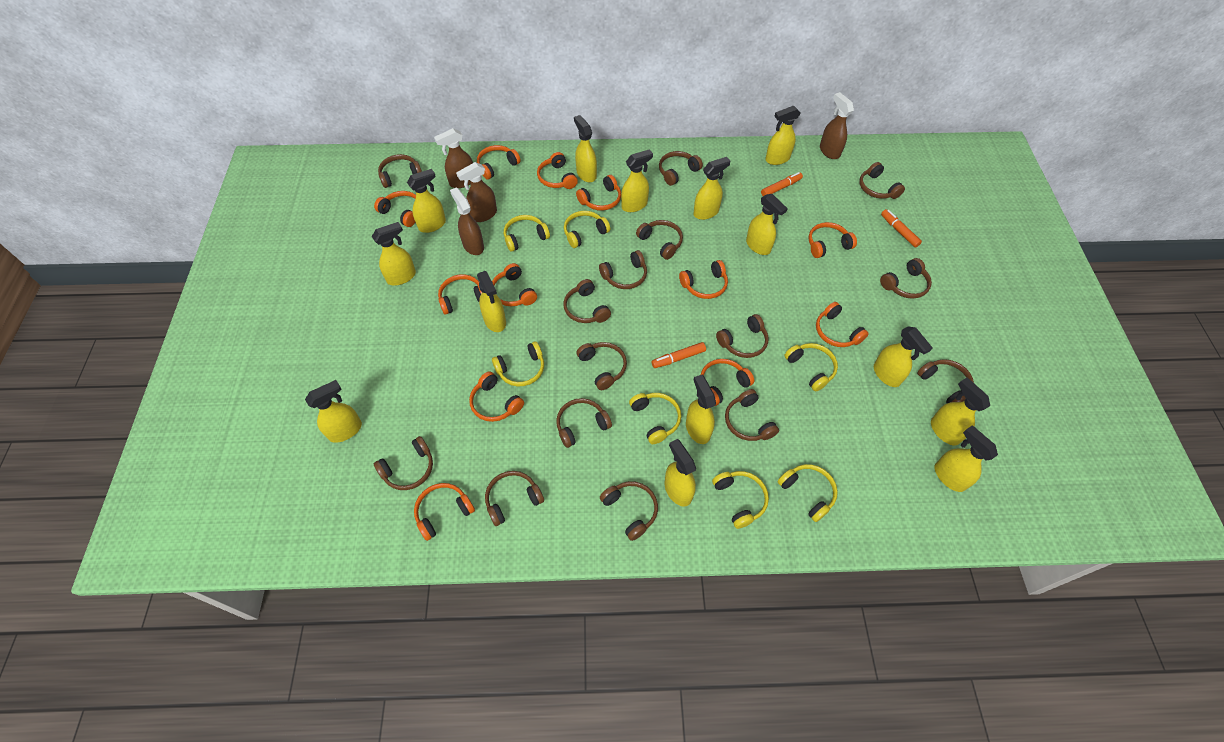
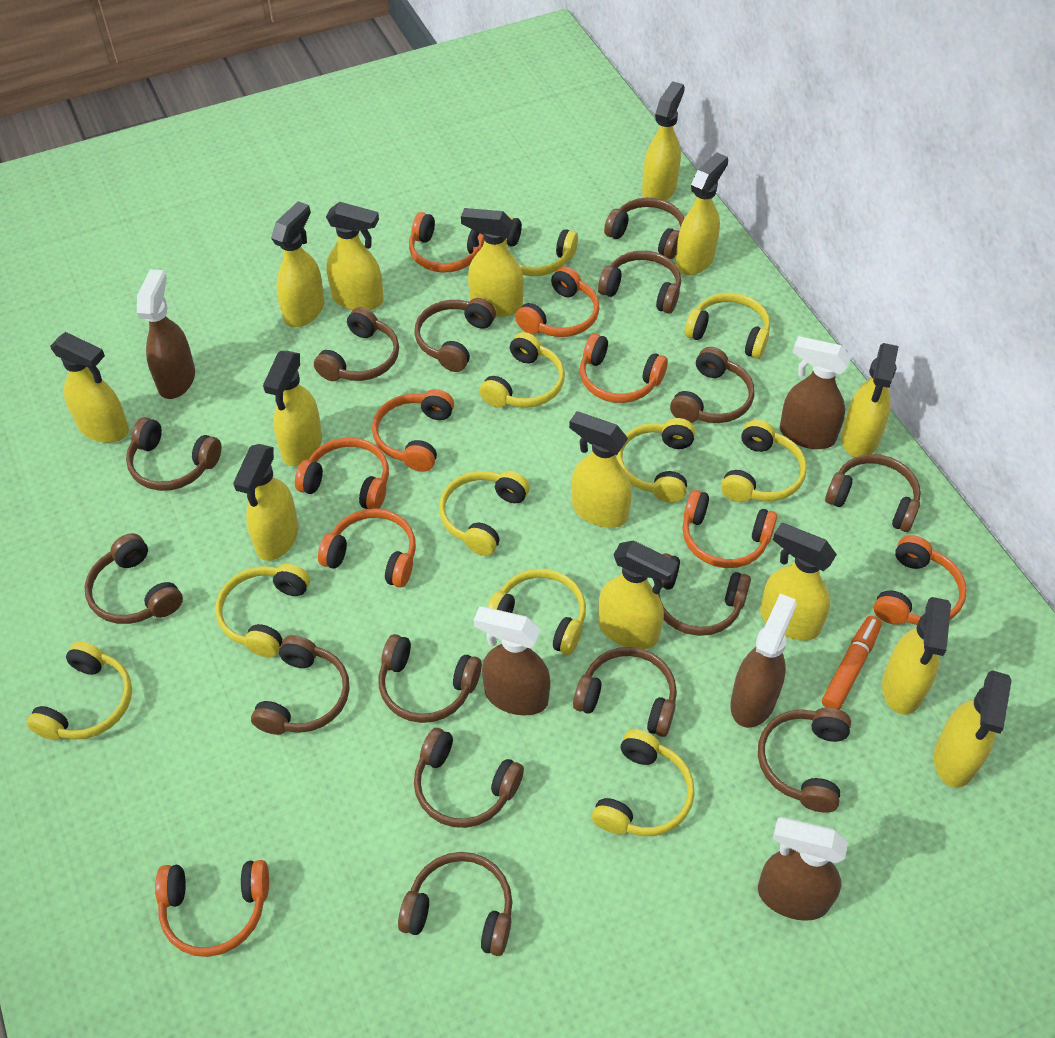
brown spray bottle: 4 -> 5
orange headphones: 12 -> 9
orange marker: 3 -> 1
yellow headphones: 7 -> 10

